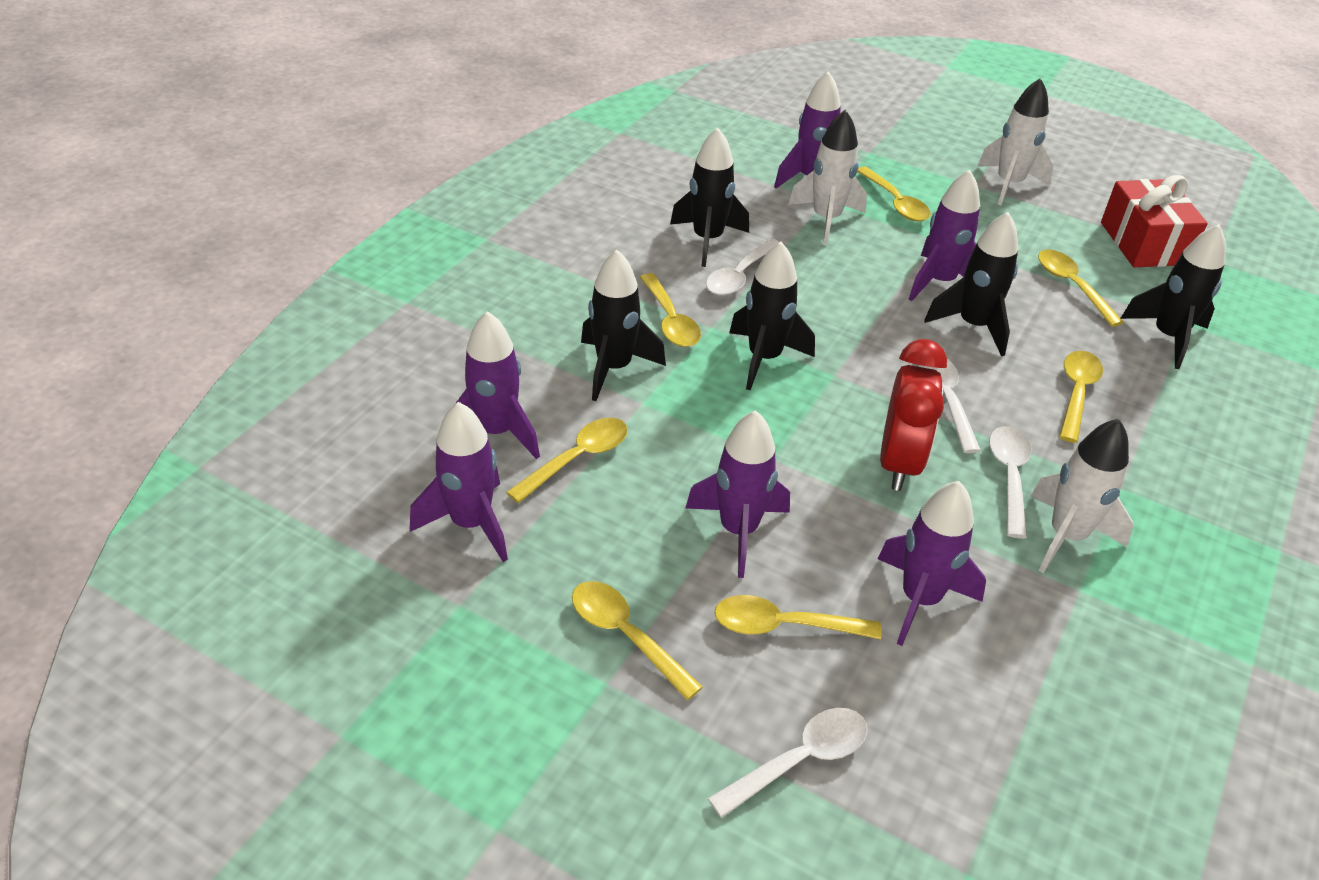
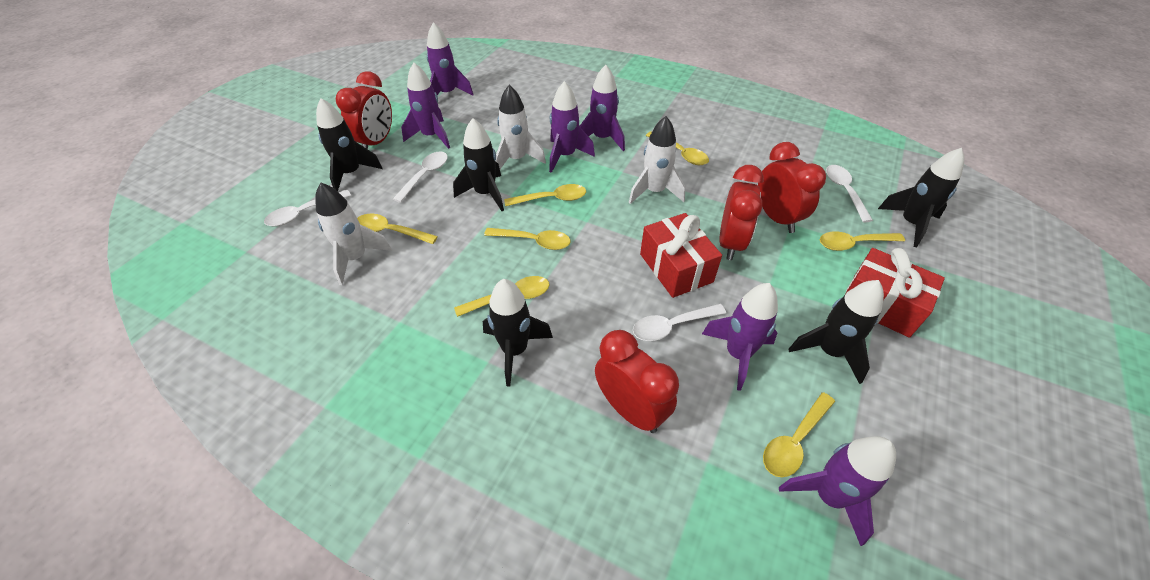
red clock: 1 -> 4
red gift: 1 -> 2

